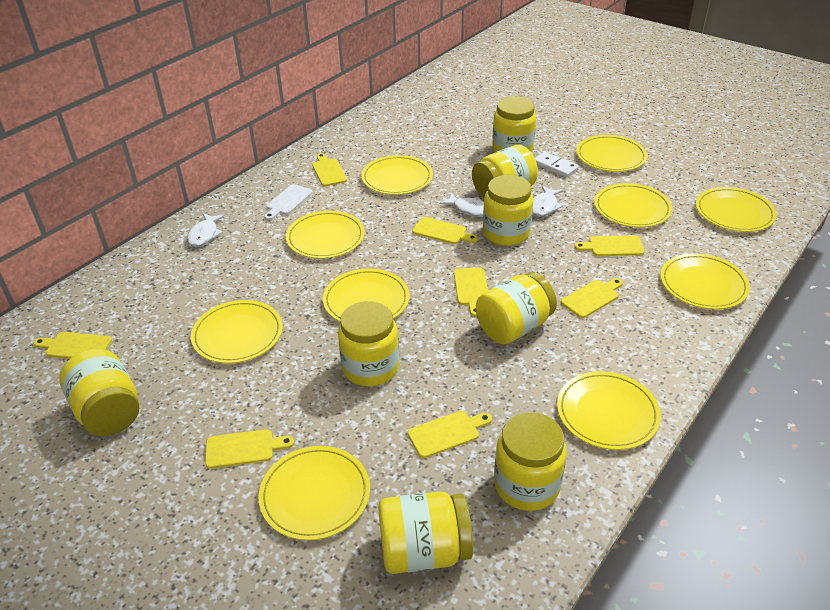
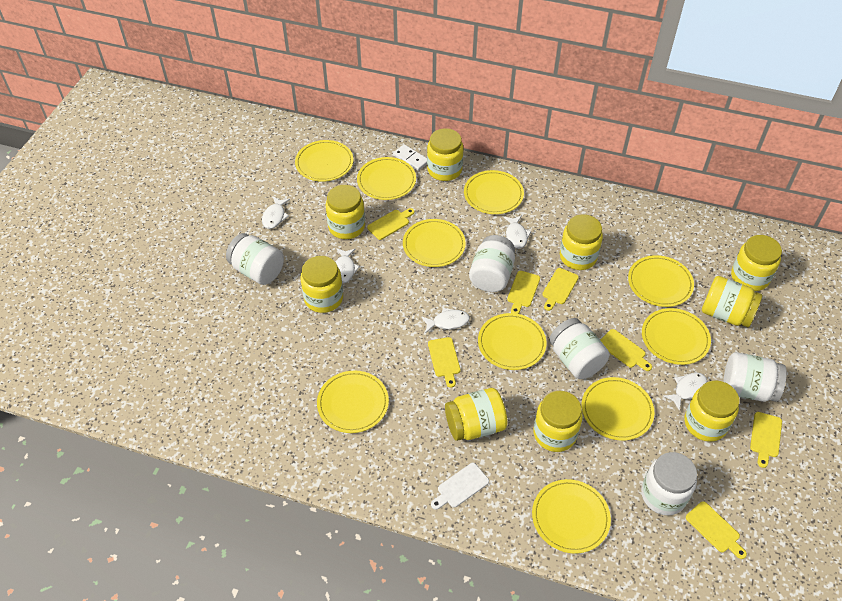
white fish: 3 -> 5
white jar: 0 -> 5
yellow cutting board: 8 -> 7
yellow jar: 8 -> 9

